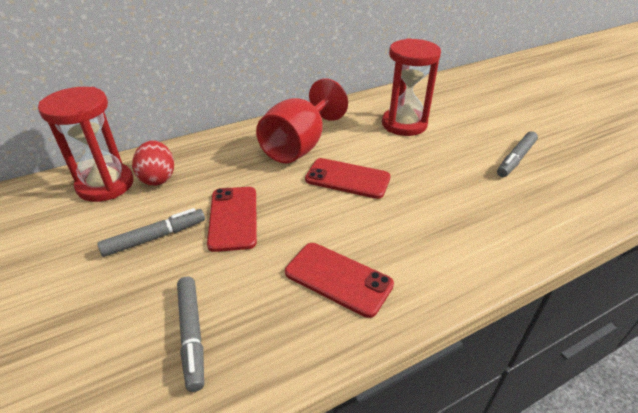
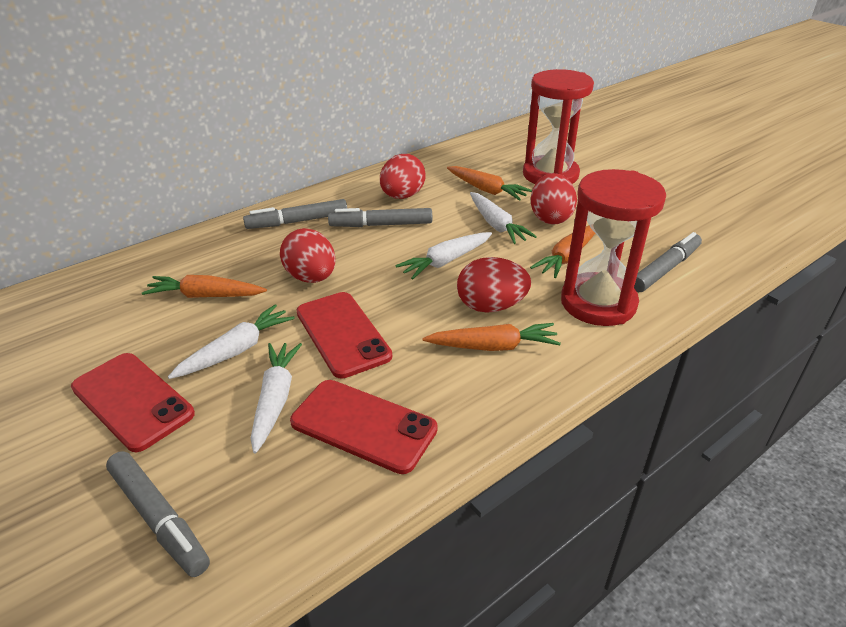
grey marker: 3 -> 4
orange carrot: 0 -> 4
red egg: 1 -> 4
red goblet: 1 -> 0
white carrot: 0 -> 4

